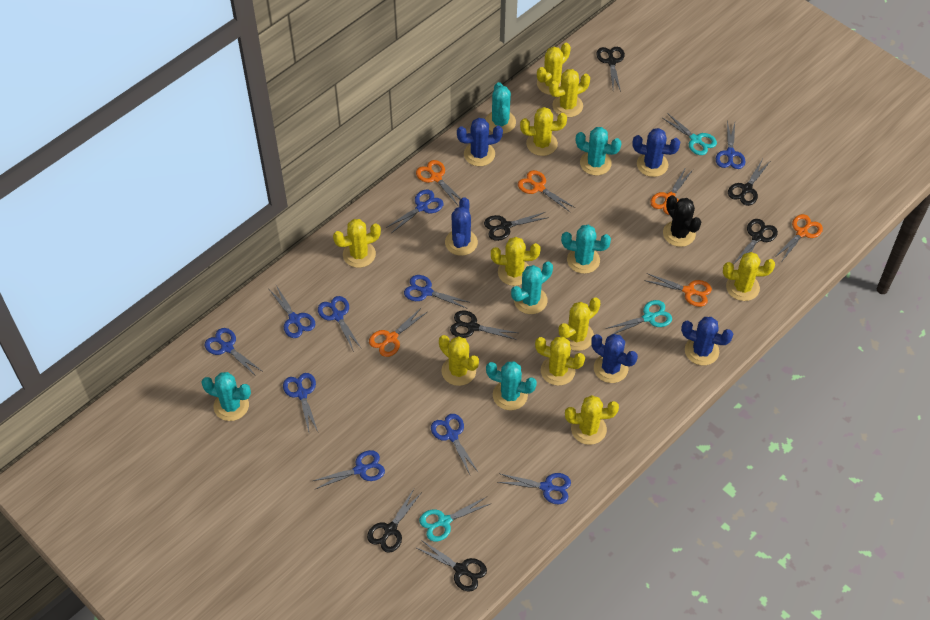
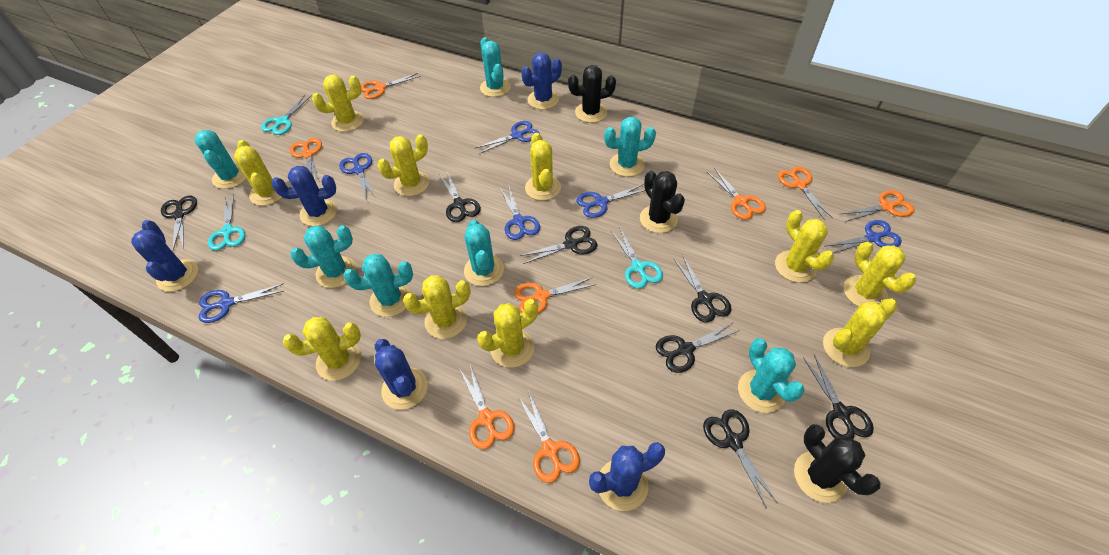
black cactus: 1 -> 3
blue scissors: 10 -> 6
orange scissors: 6 -> 8
turquoise cactus: 6 -> 7

